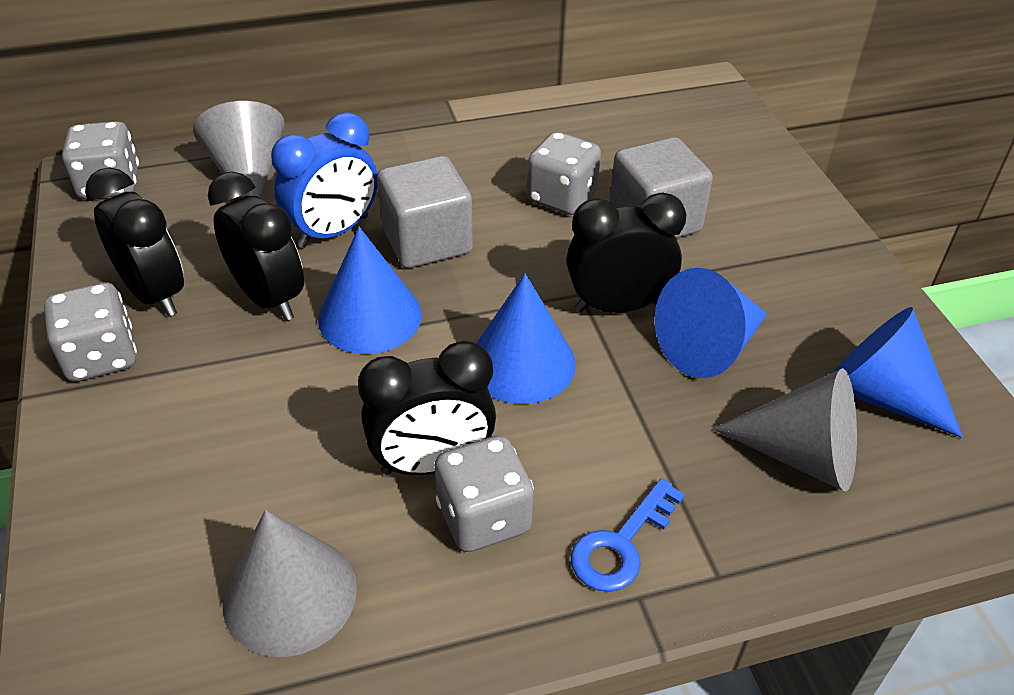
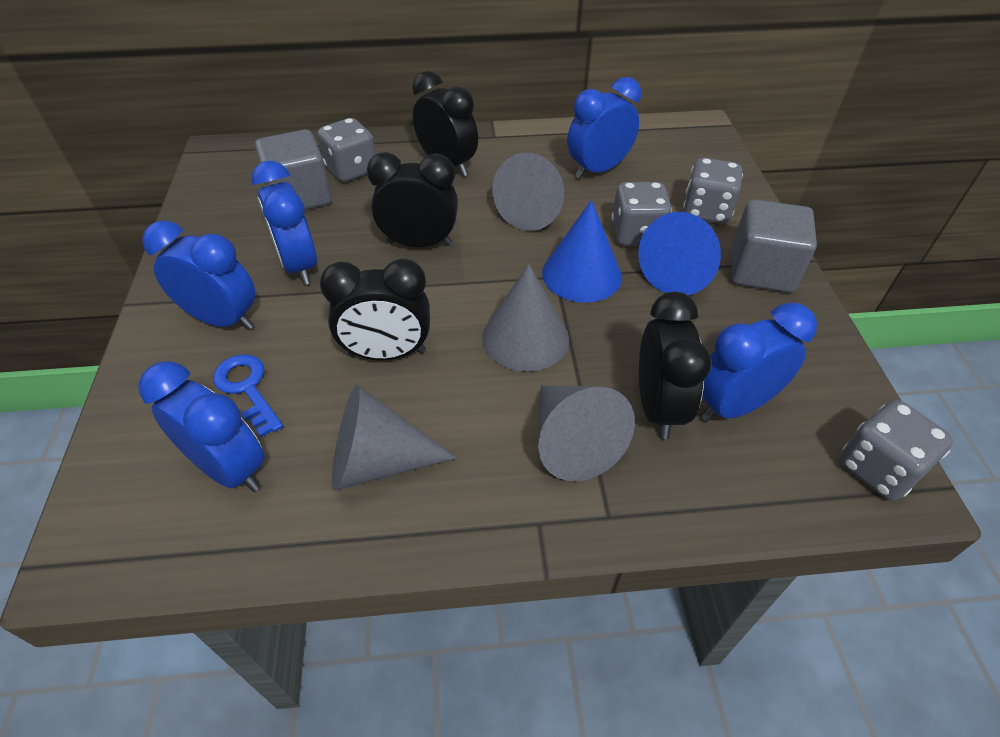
blue clock: 1 -> 5
blue cone: 4 -> 2
grey cone: 3 -> 4

